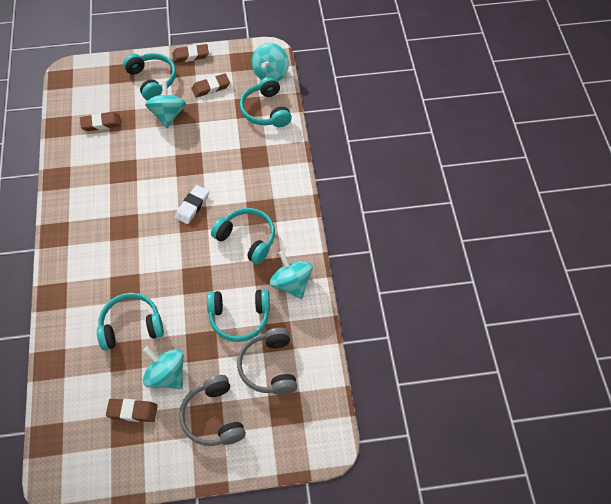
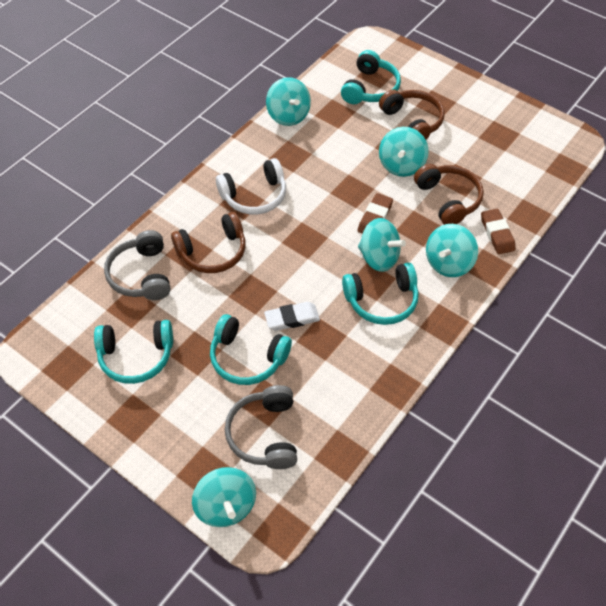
brown eraser: 4 -> 2
brown headphones: 0 -> 3
turquoise headphones: 5 -> 4
turquoise spinning top: 4 -> 5
white headphones: 0 -> 1

